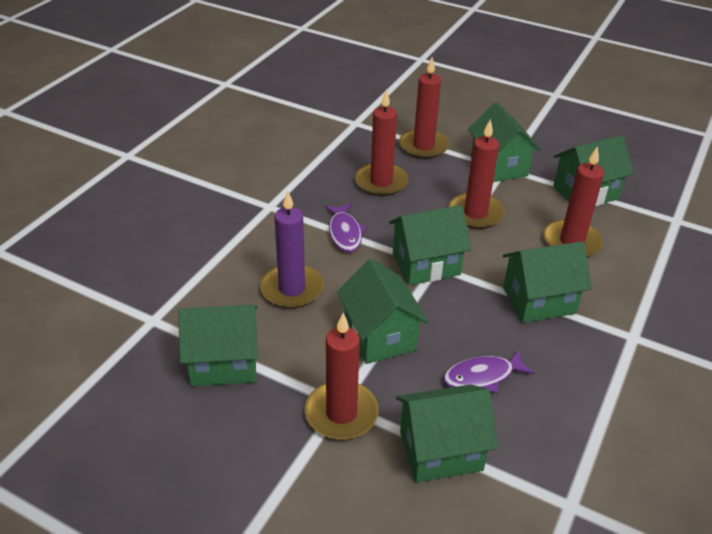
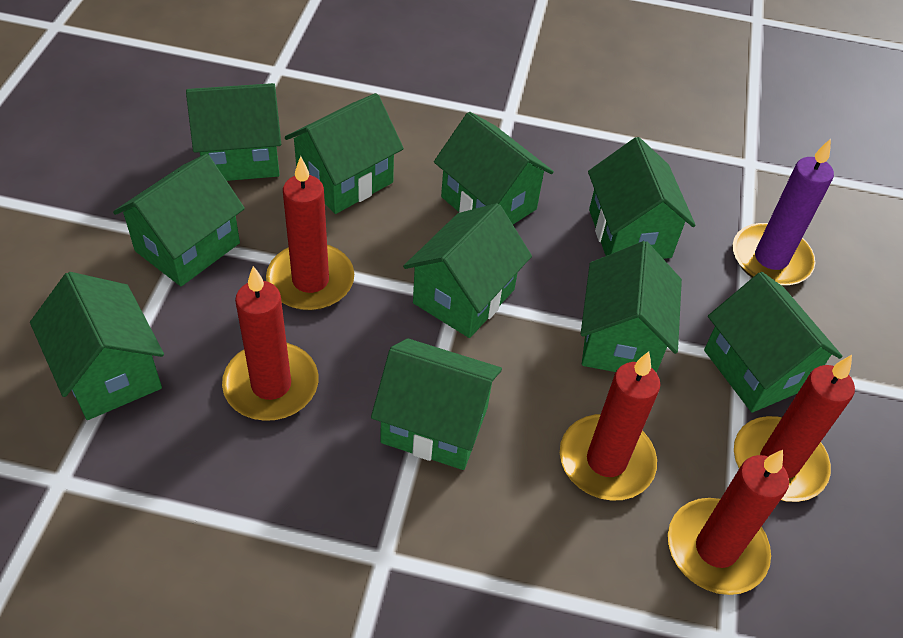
green house: 7 -> 10
purple fish: 2 -> 0

